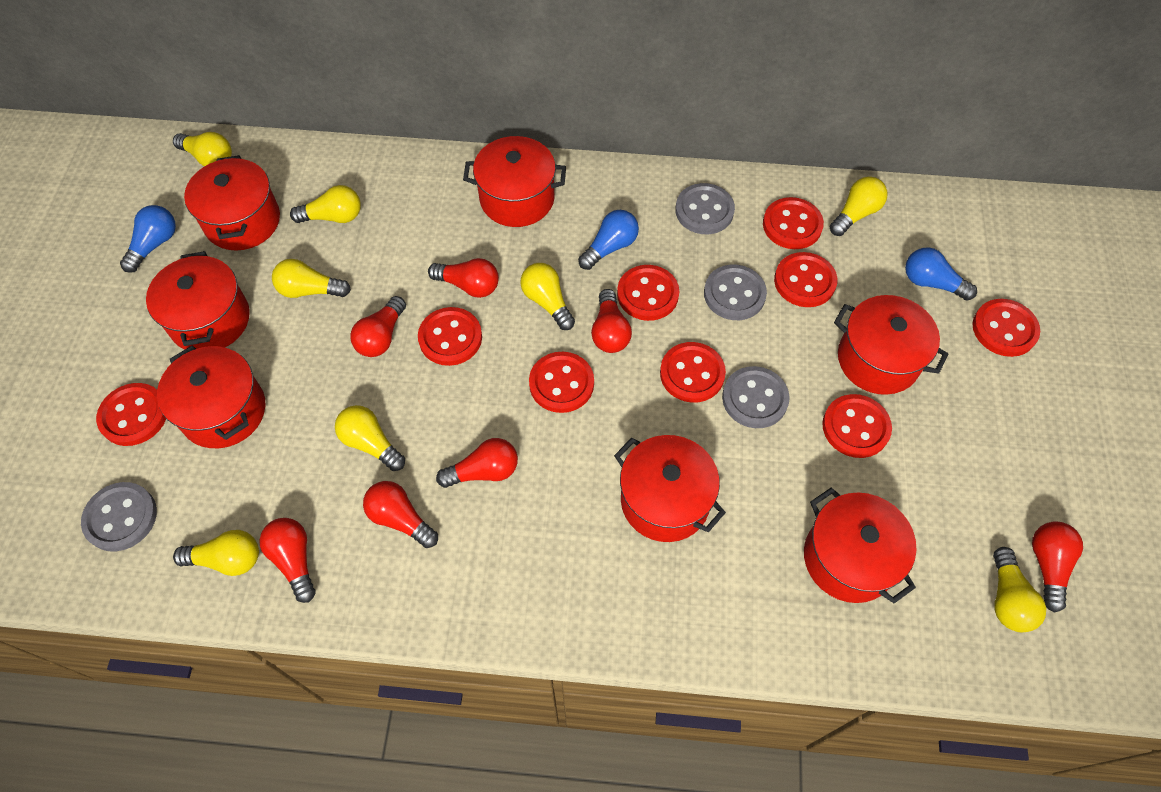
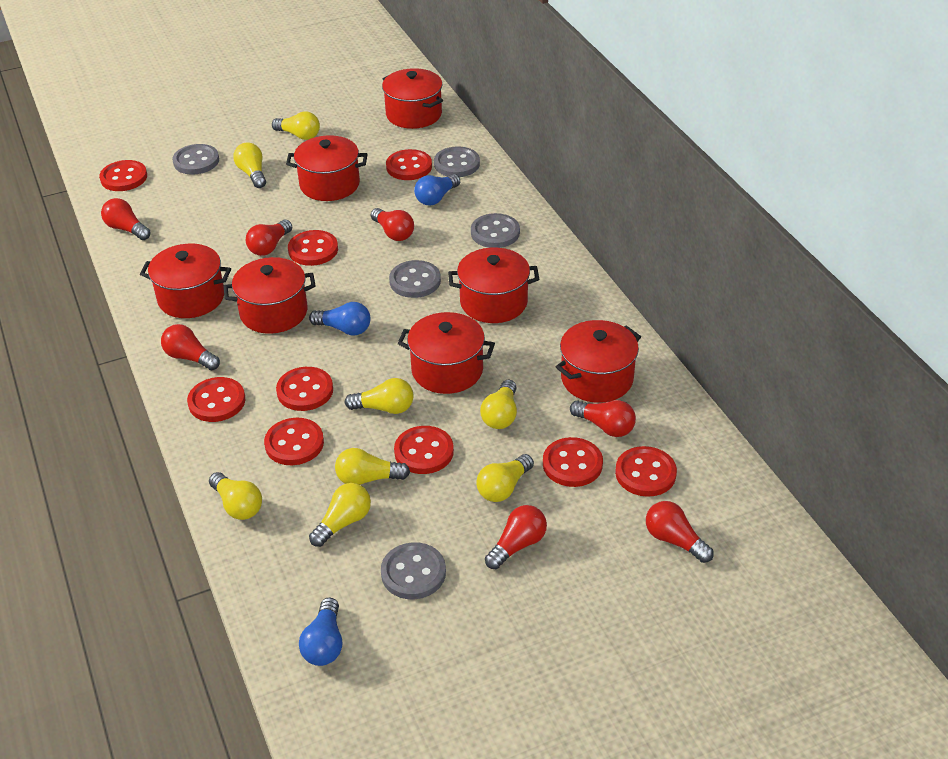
grey button: 4 -> 5

